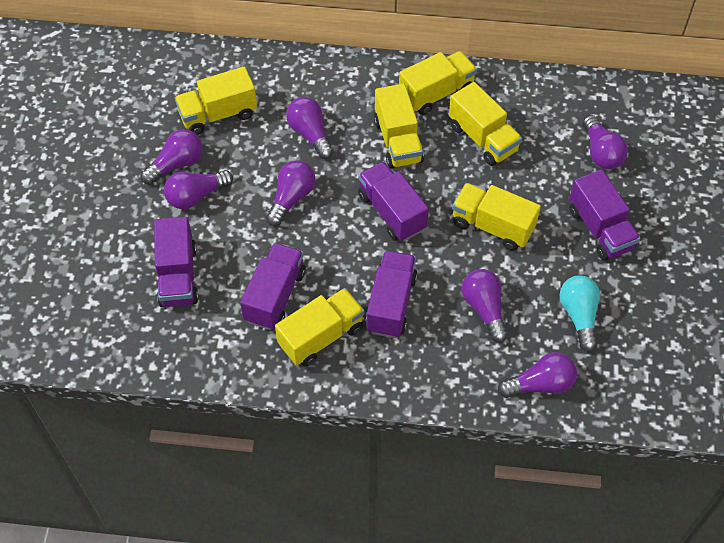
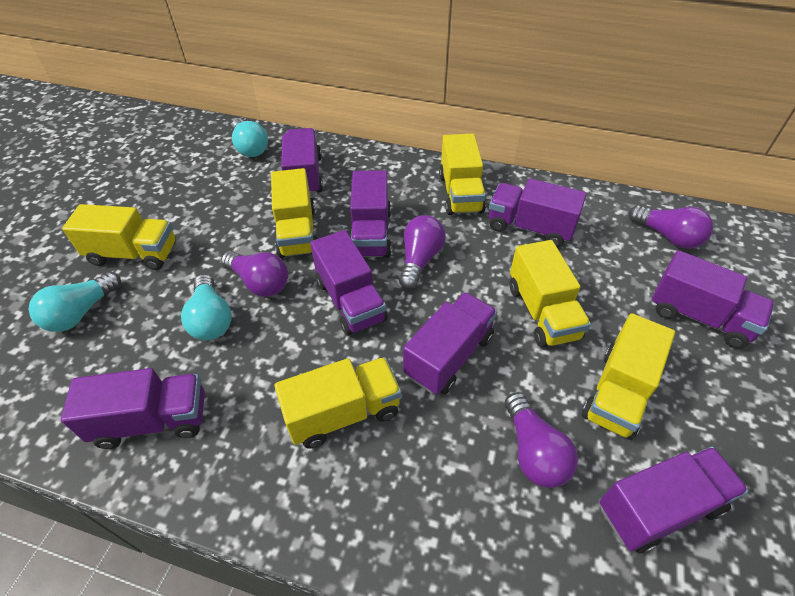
purple light bulb: 7 -> 4
purple truck: 5 -> 8
turquoise light bulb: 1 -> 3

